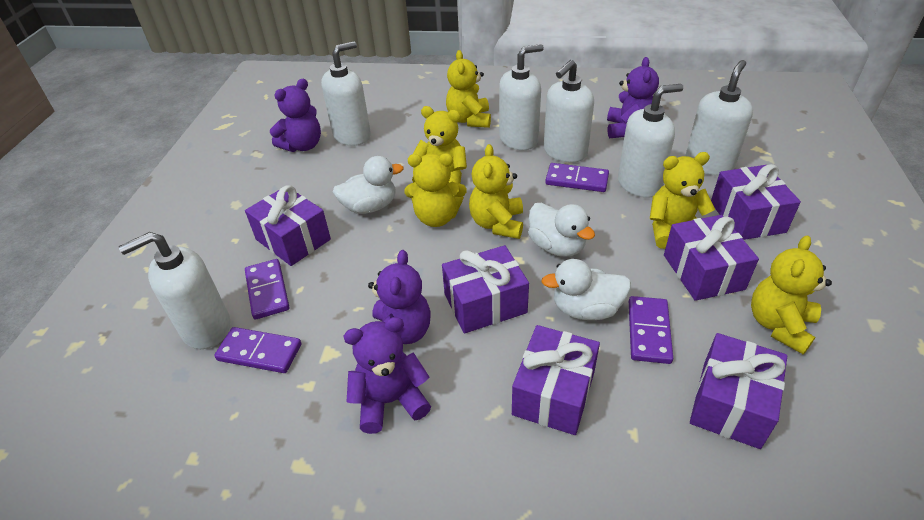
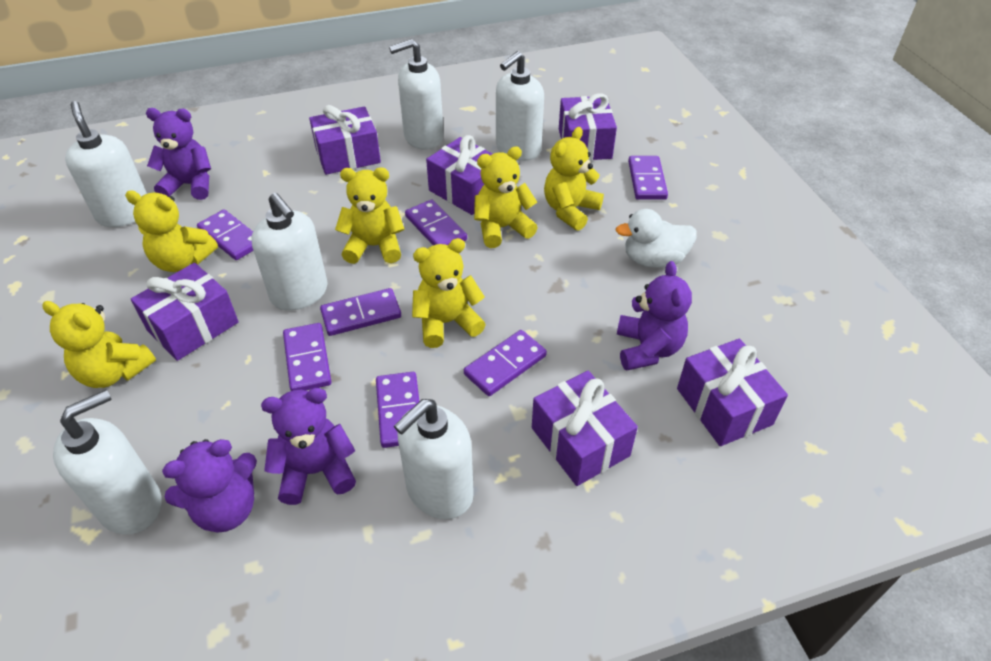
purple domino: 4 -> 7
white duck: 3 -> 1

